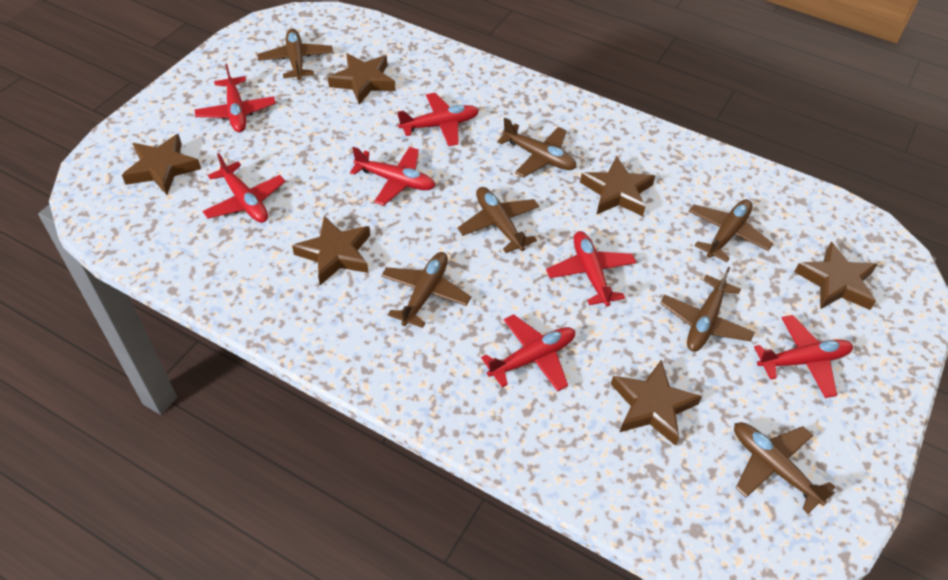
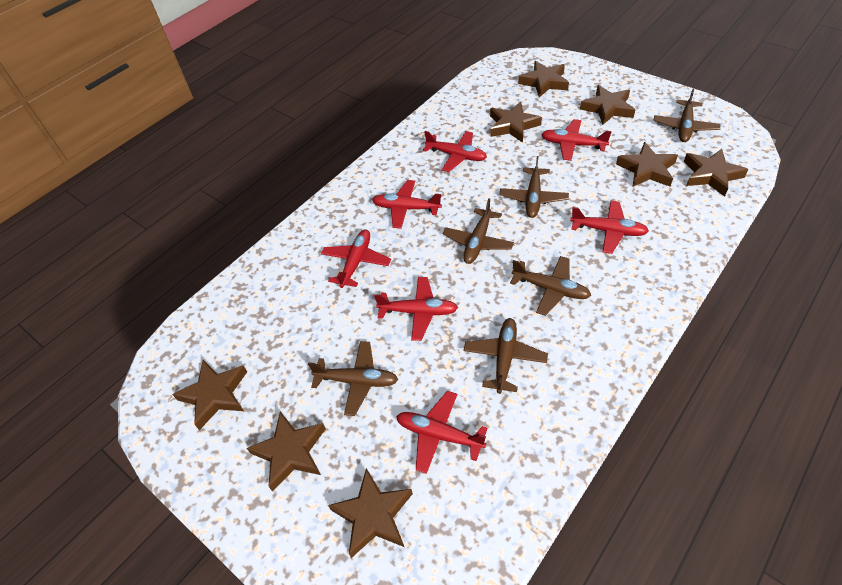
brown plane: 7 -> 6
brown star: 6 -> 8

